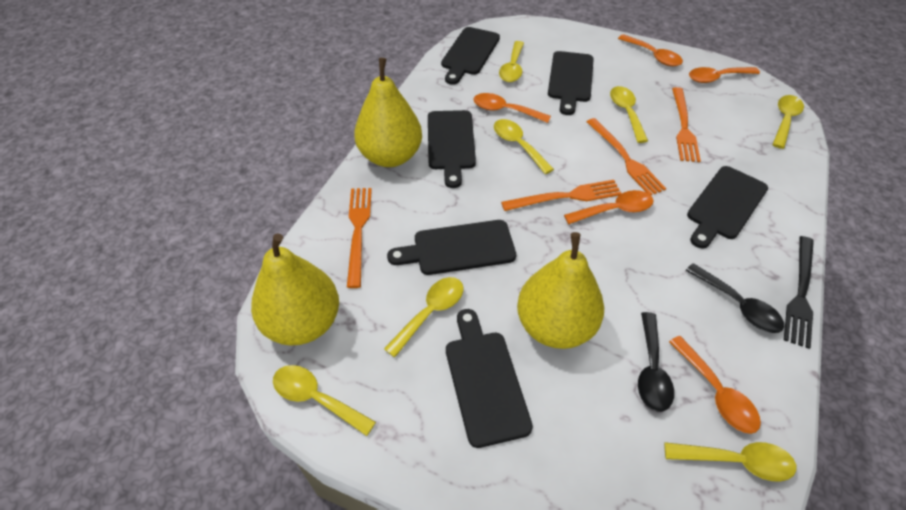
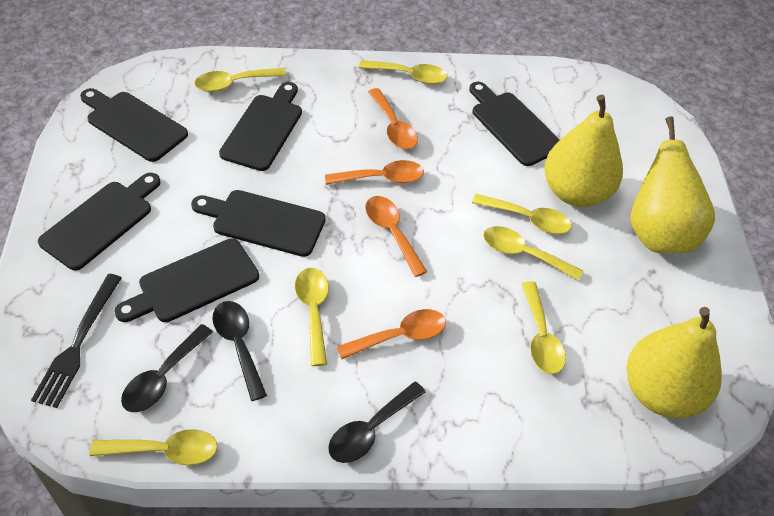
black spoon: 2 -> 3
orange fork: 4 -> 0
orange spoon: 5 -> 4

